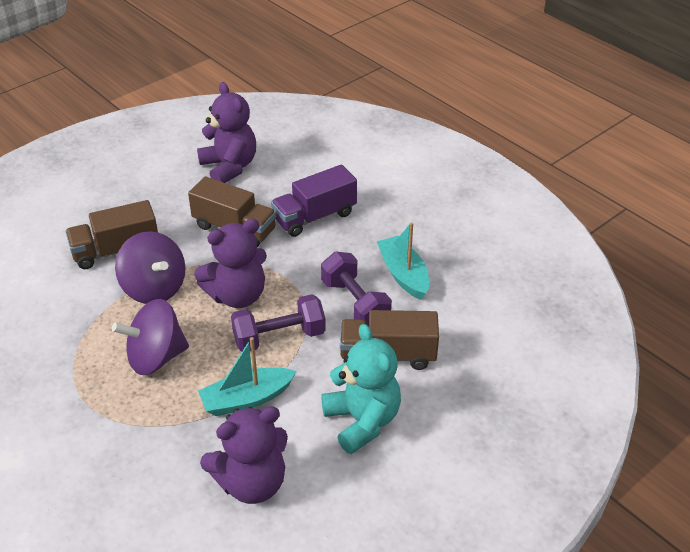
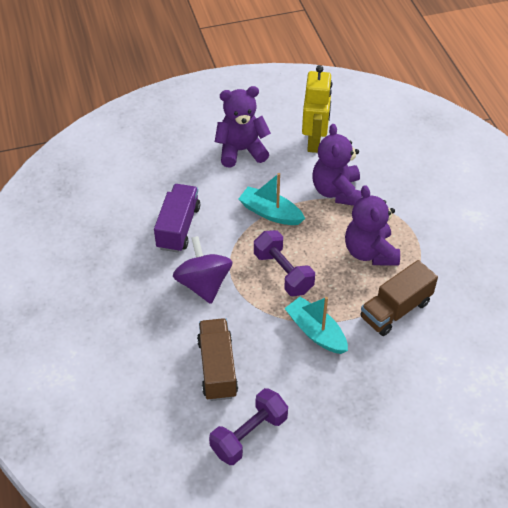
brown truck: 3 -> 2
purple spinning top: 2 -> 1
turquoise teddy bear: 1 -> 0
yellow robot: 0 -> 1

